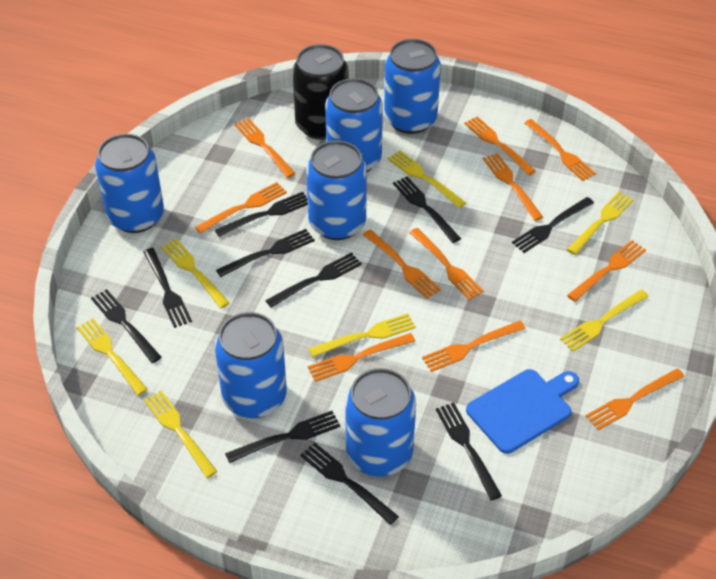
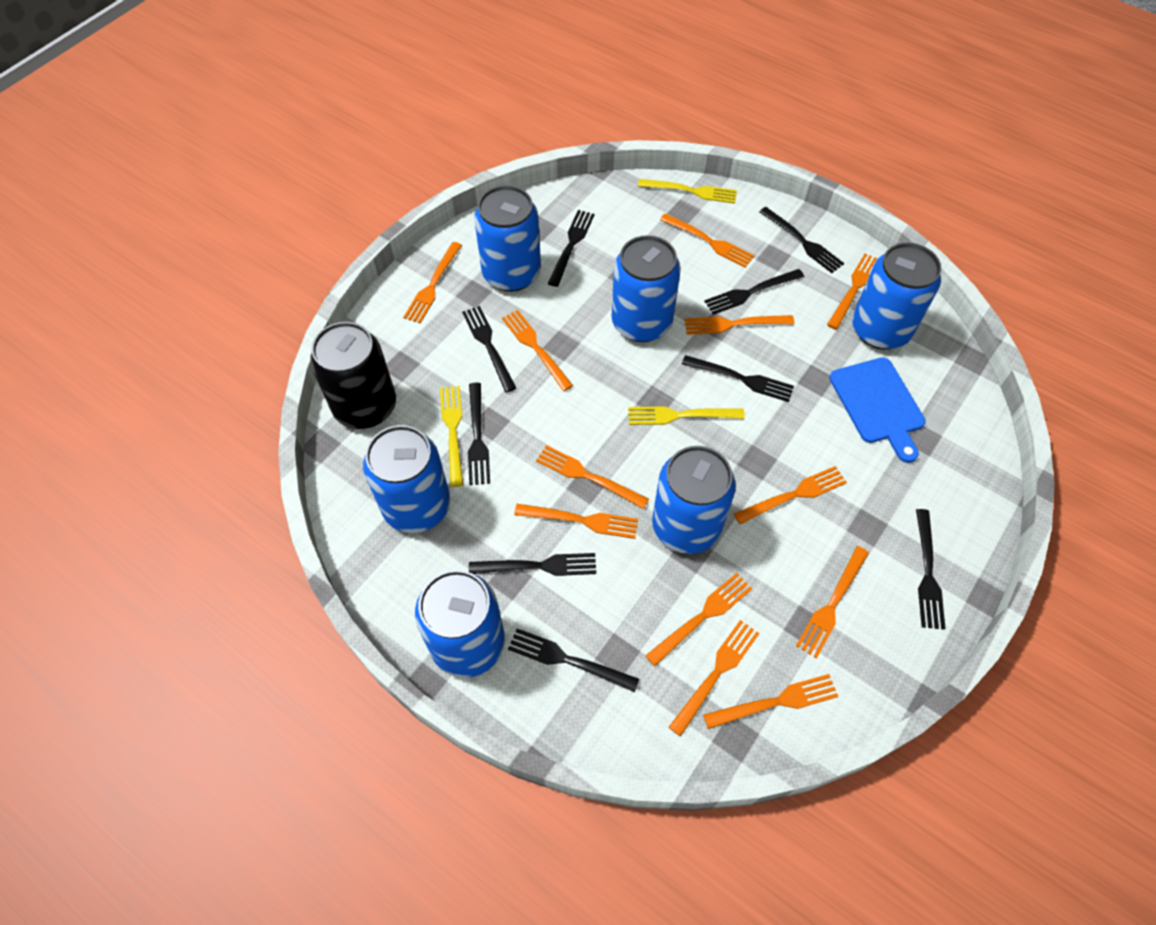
black fork: 10 -> 9
orange fork: 11 -> 12
yellow fork: 7 -> 3

